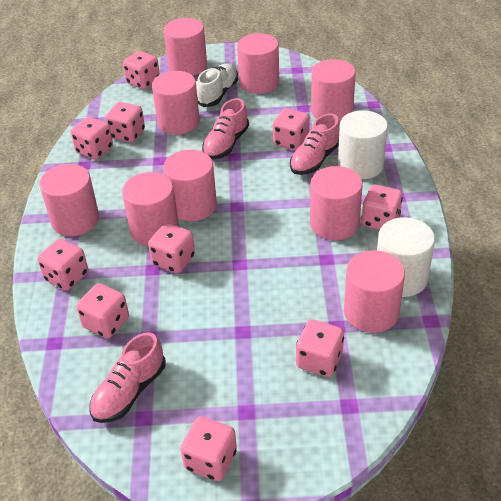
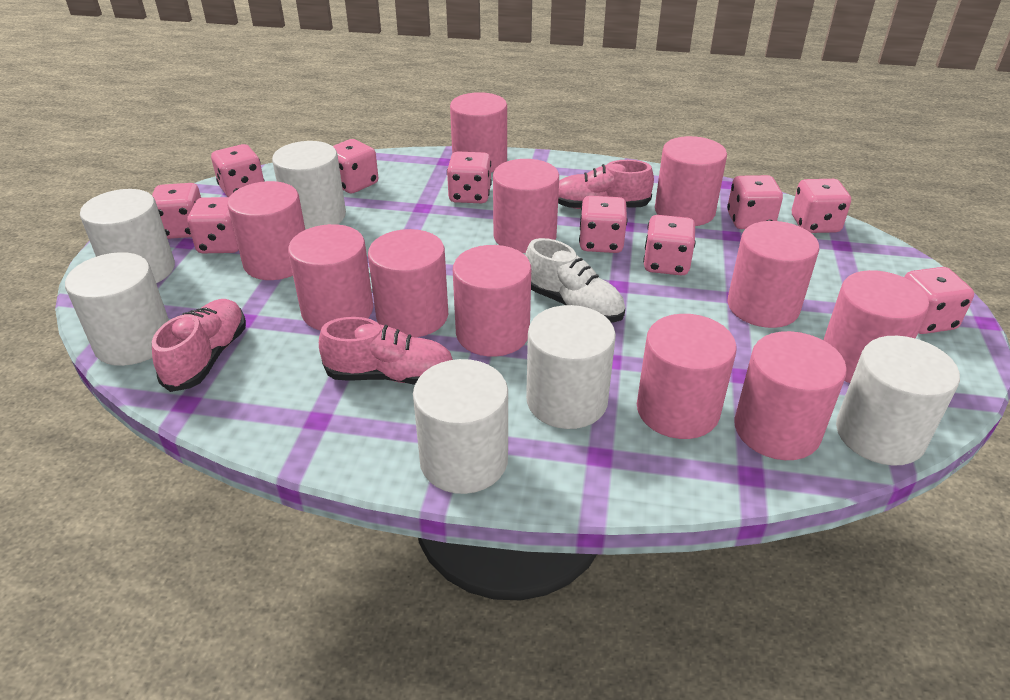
pink cylinder: 9 -> 11
white cylinder: 2 -> 6

